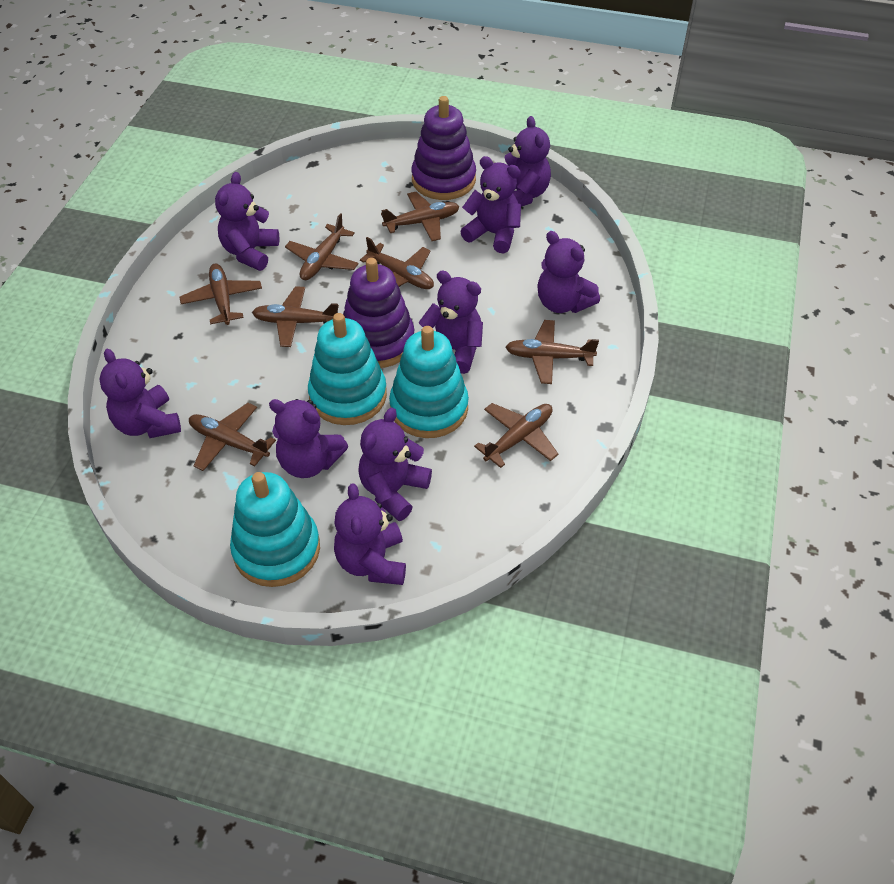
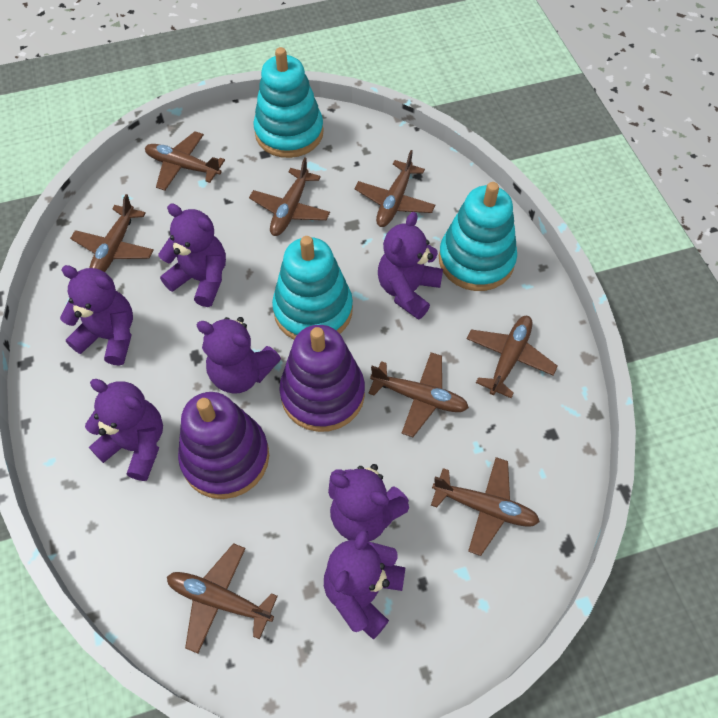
purple teddy bear: 9 -> 7

